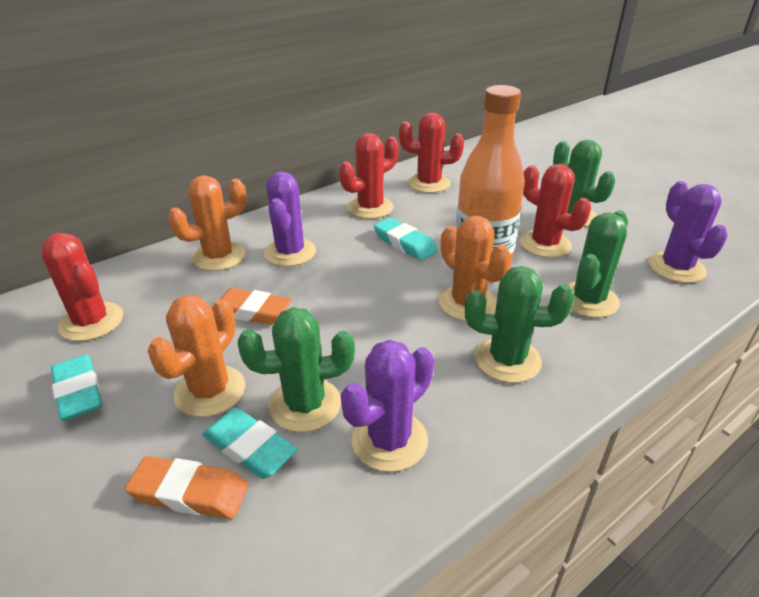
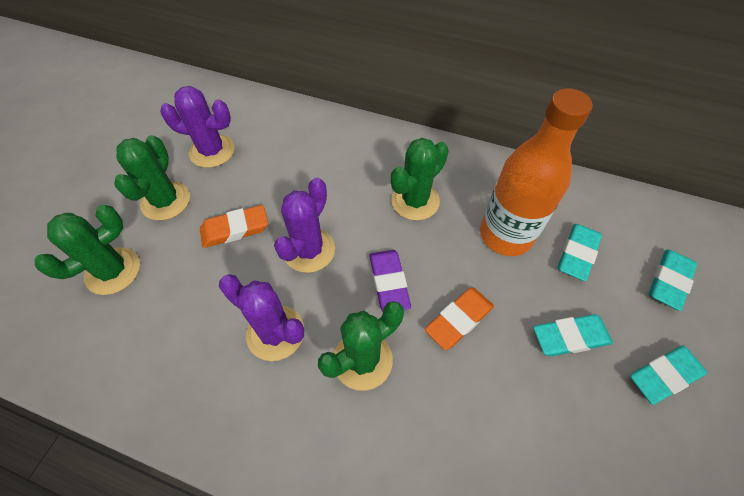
orange cactus: 3 -> 0
purple eraser: 0 -> 1
red cactus: 4 -> 0
turquoise eraser: 3 -> 4

